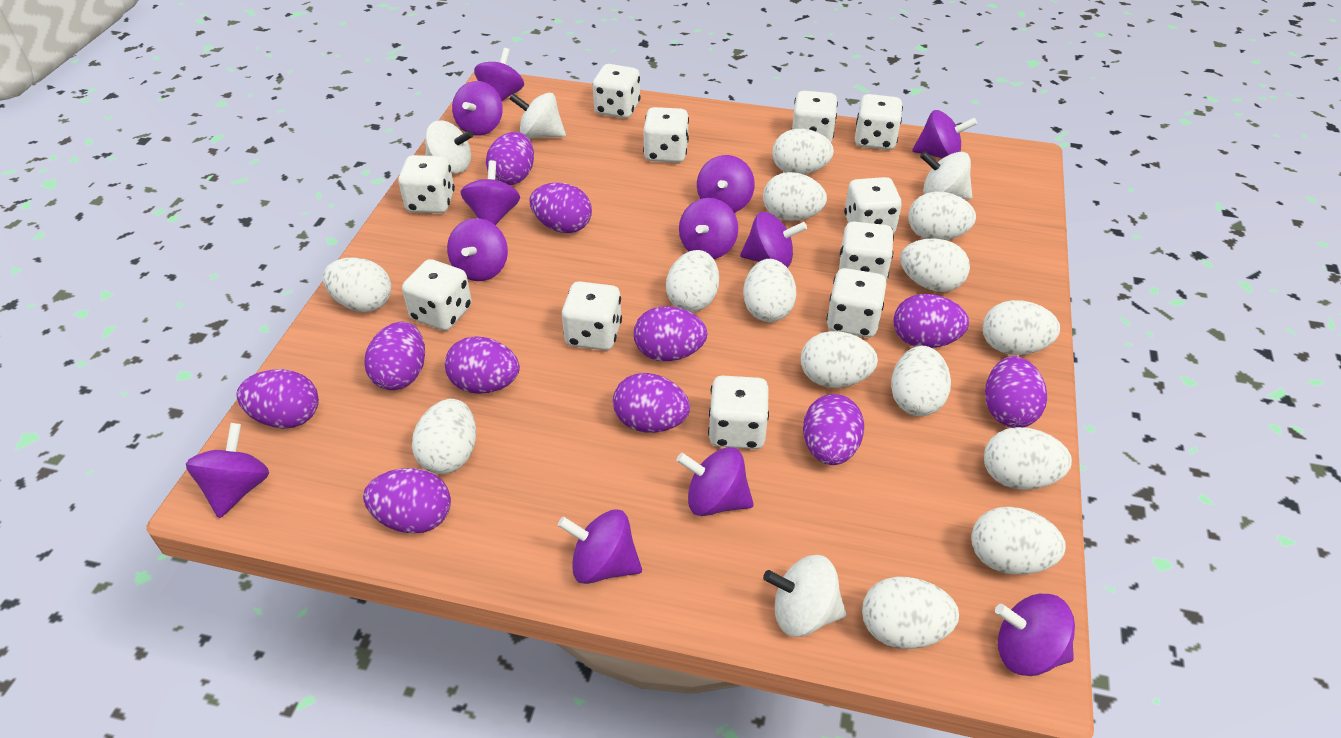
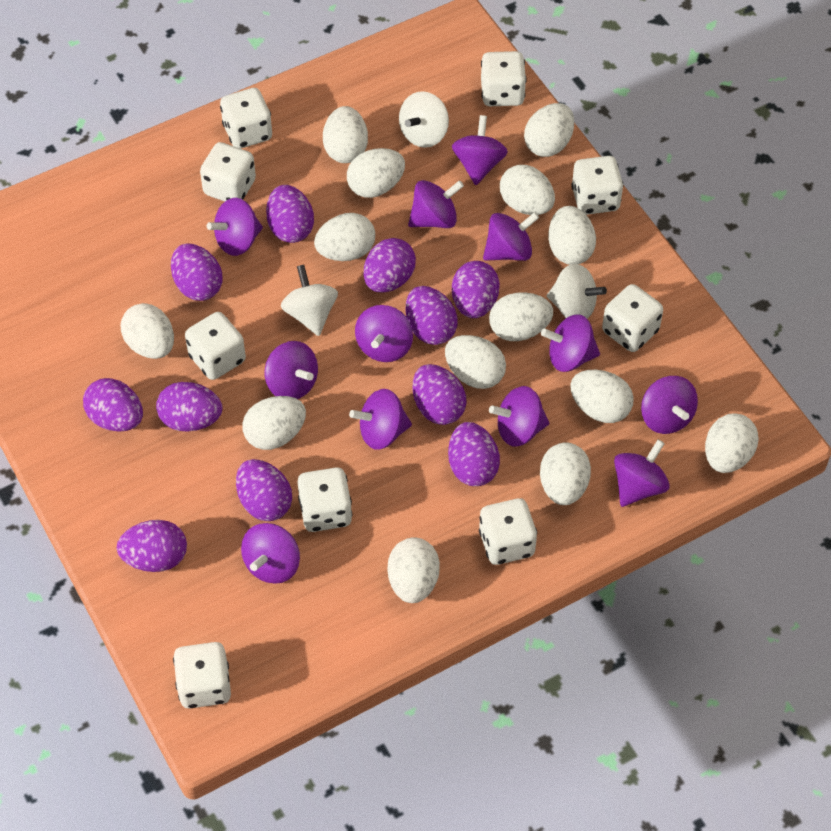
white dice: 11 -> 9
white spinning top: 4 -> 3

